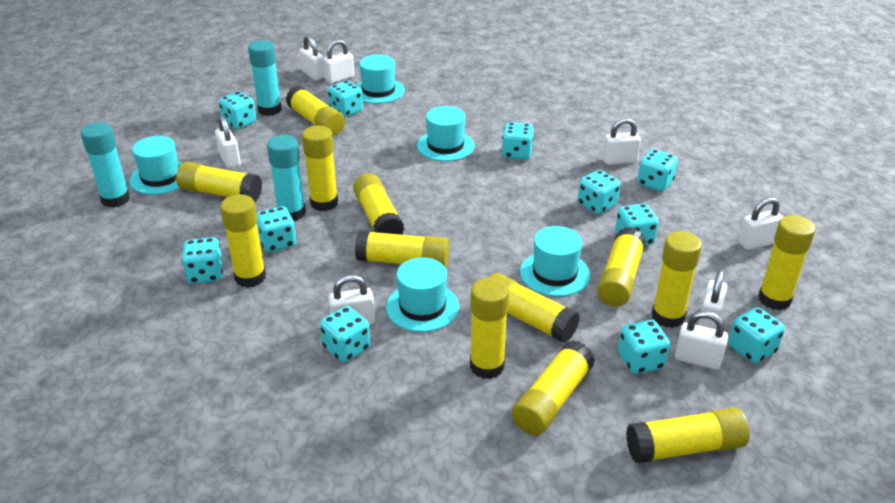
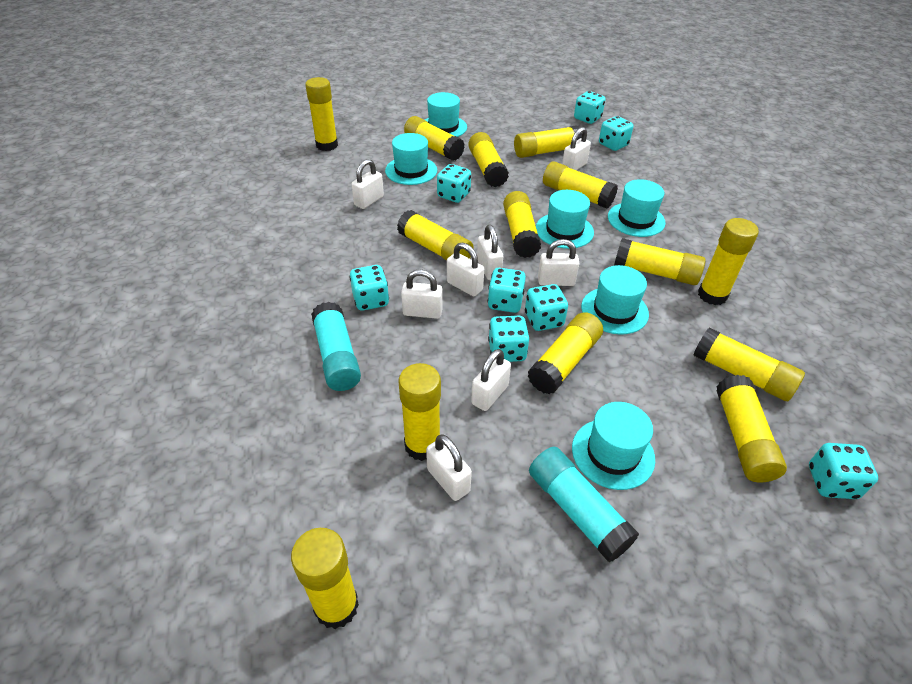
turquoise dice: 11 -> 8
turquoise glue stick: 3 -> 2
turquoise hat: 5 -> 6
yellow glue stick: 13 -> 14

